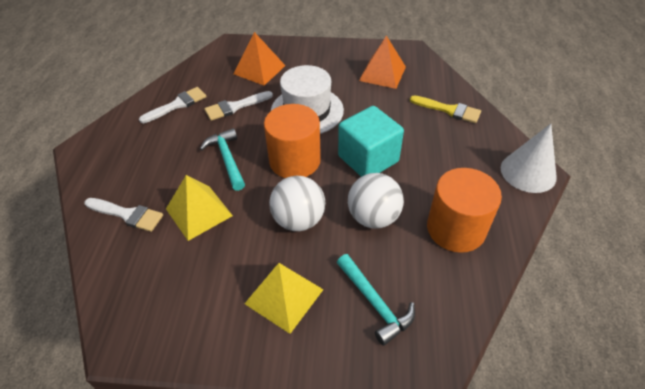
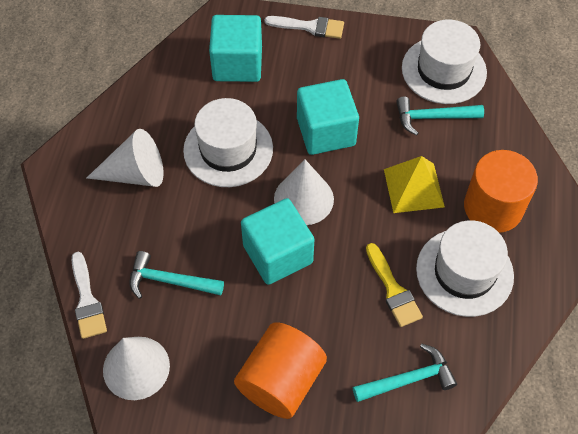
orange pyramid: 2 -> 0
turquoise cube: 1 -> 3
turquoise hammer: 2 -> 3
white ball: 2 -> 0
white brush: 3 -> 2
white cone: 1 -> 3
white hat: 1 -> 3
yellow pyramid: 2 -> 1

